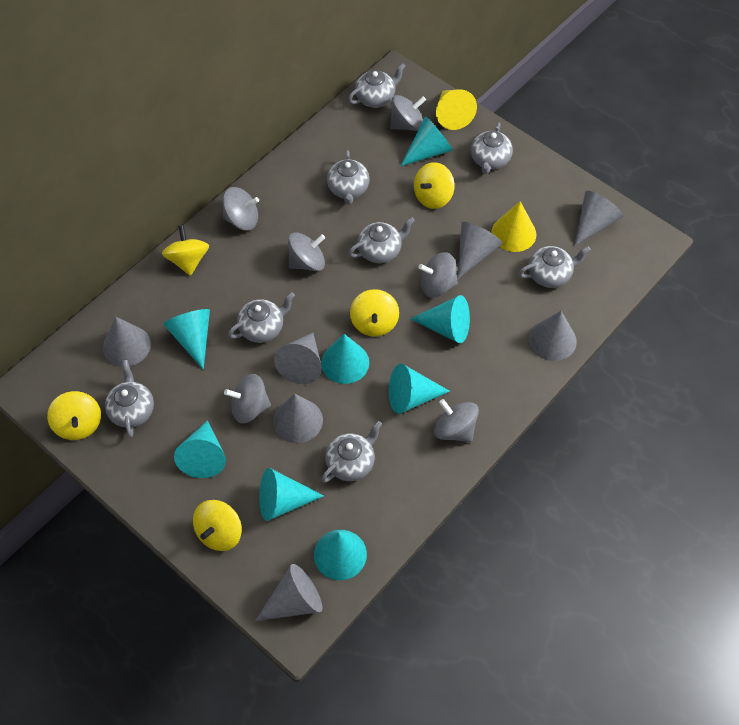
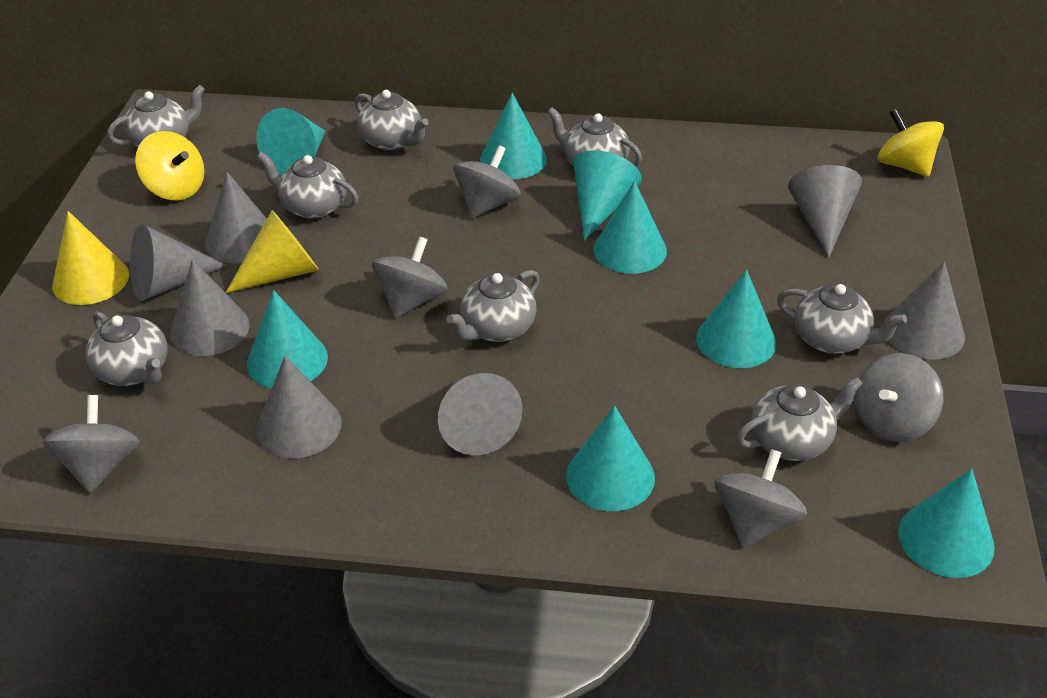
grey spinning top: 6 -> 5
yellow spinning top: 5 -> 2

